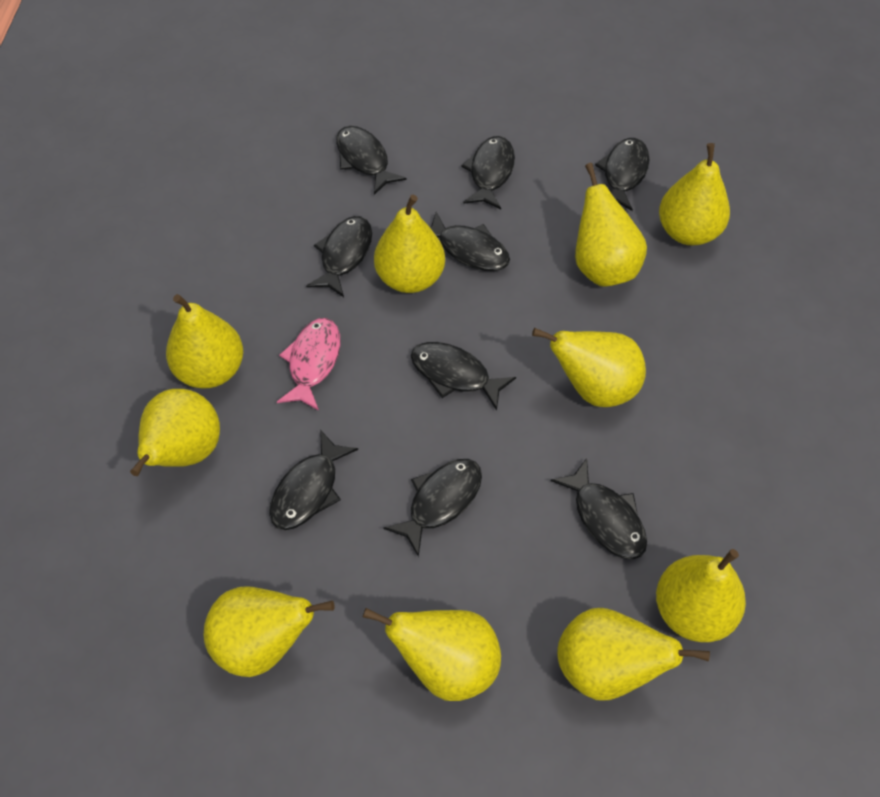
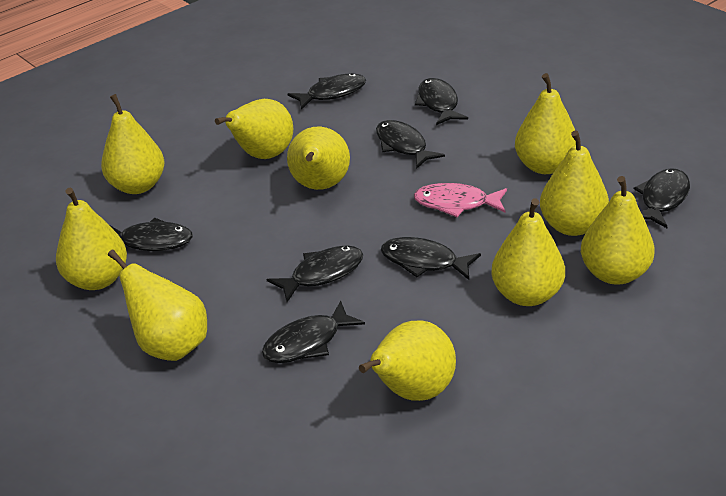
black fish: 9 -> 8

